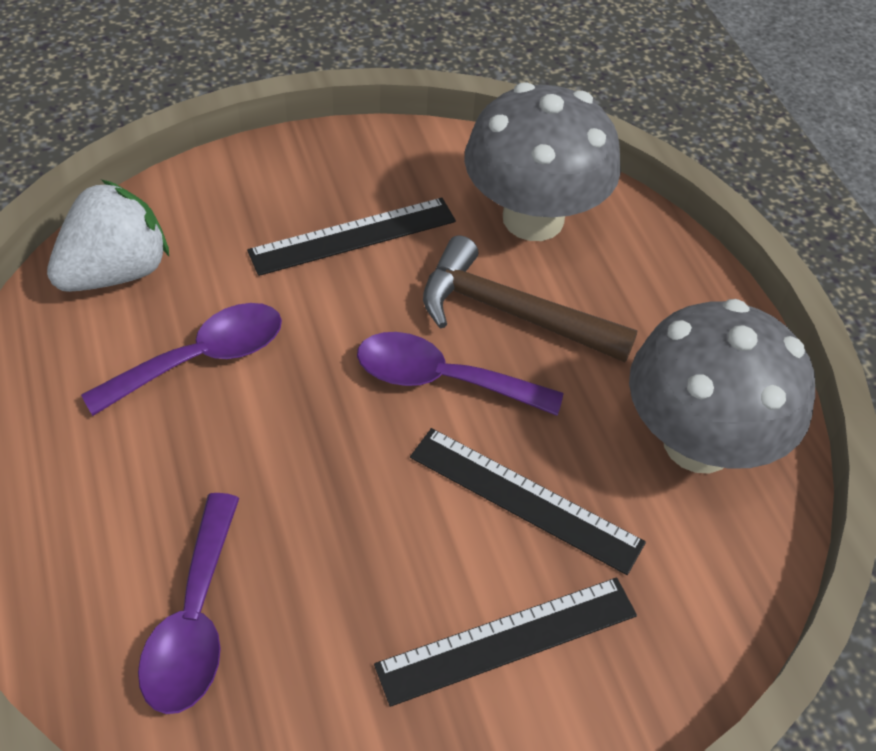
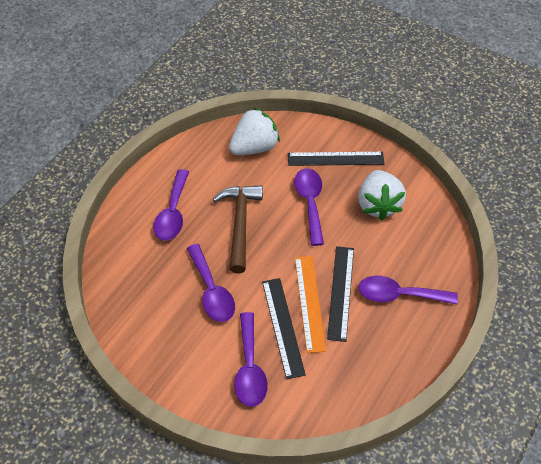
grey mushroom: 2 -> 0
orange ruler: 0 -> 1
purple spoon: 3 -> 5
white strawberry: 1 -> 2

